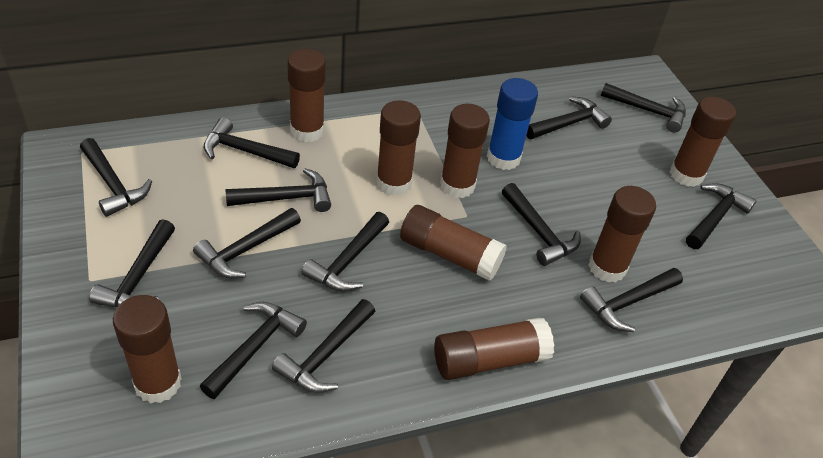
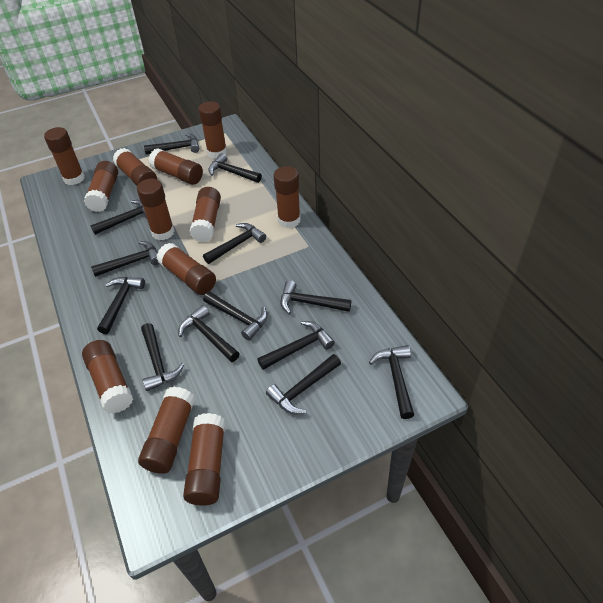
blue glue stick: 1 -> 0
brown glue stick: 8 -> 12

